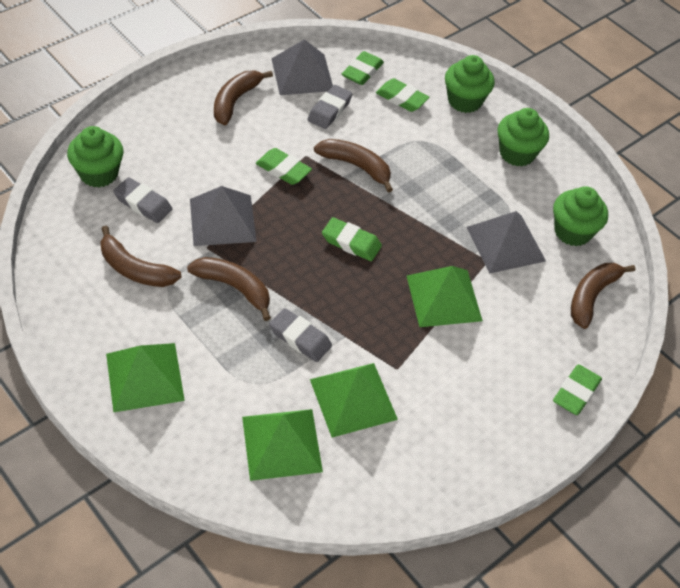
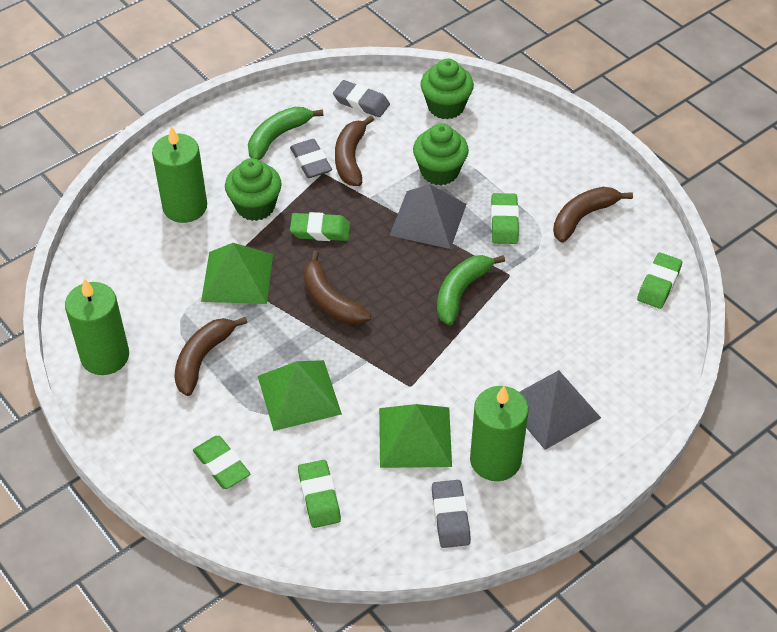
brown banana: 5 -> 4
green banana: 0 -> 2
green candle: 0 -> 3
green cupcake: 4 -> 3
green pyramid: 4 -> 3
grey pyramid: 3 -> 2

